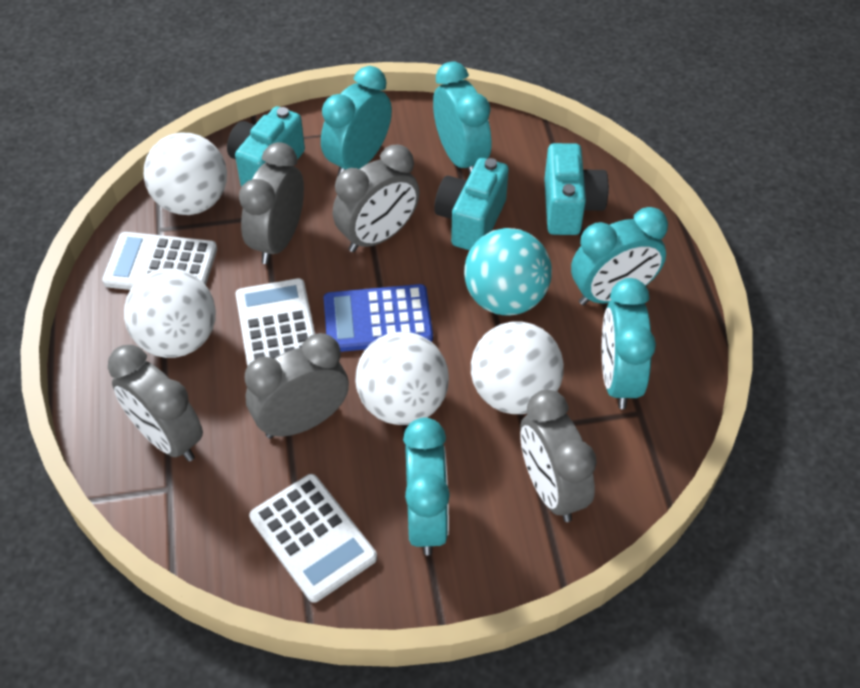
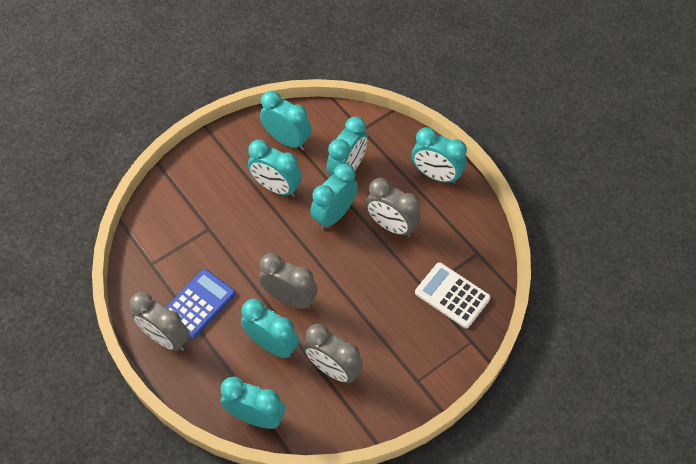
grey clock: 5 -> 4
turquoise ball: 1 -> 0
turquoise camera: 3 -> 0
turquoise clock: 5 -> 7
white ball: 4 -> 0
white calculator: 3 -> 1

